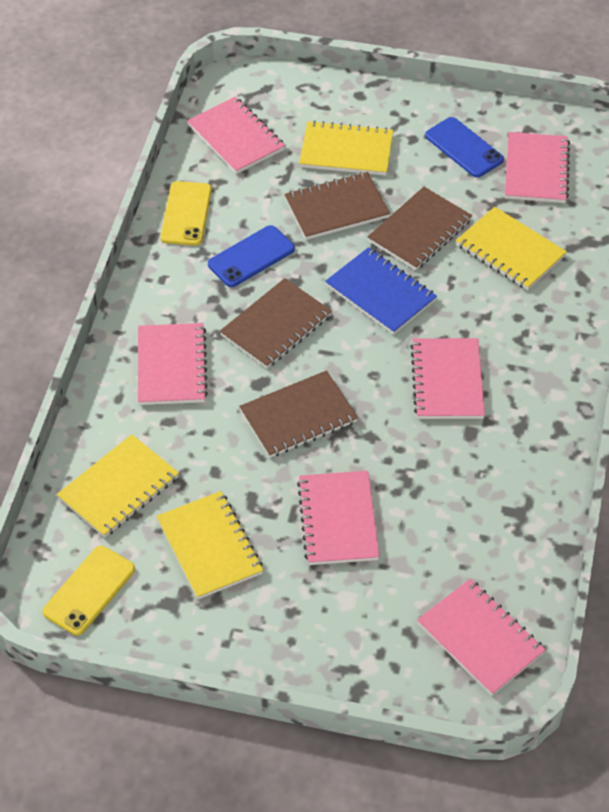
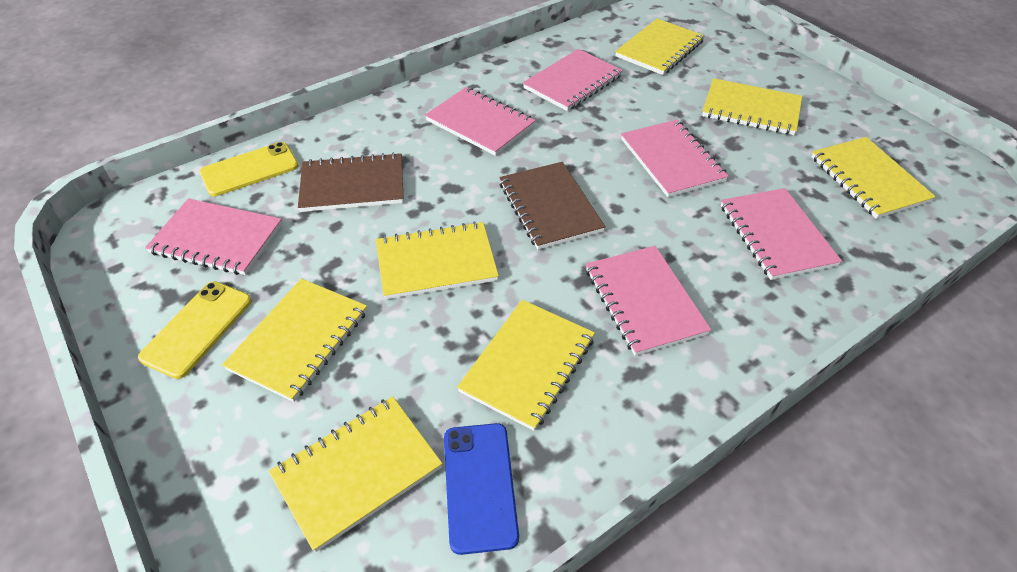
blue notebook: 1 -> 0
blue phone: 2 -> 1
brown notebook: 4 -> 2
yellow notebook: 4 -> 7

